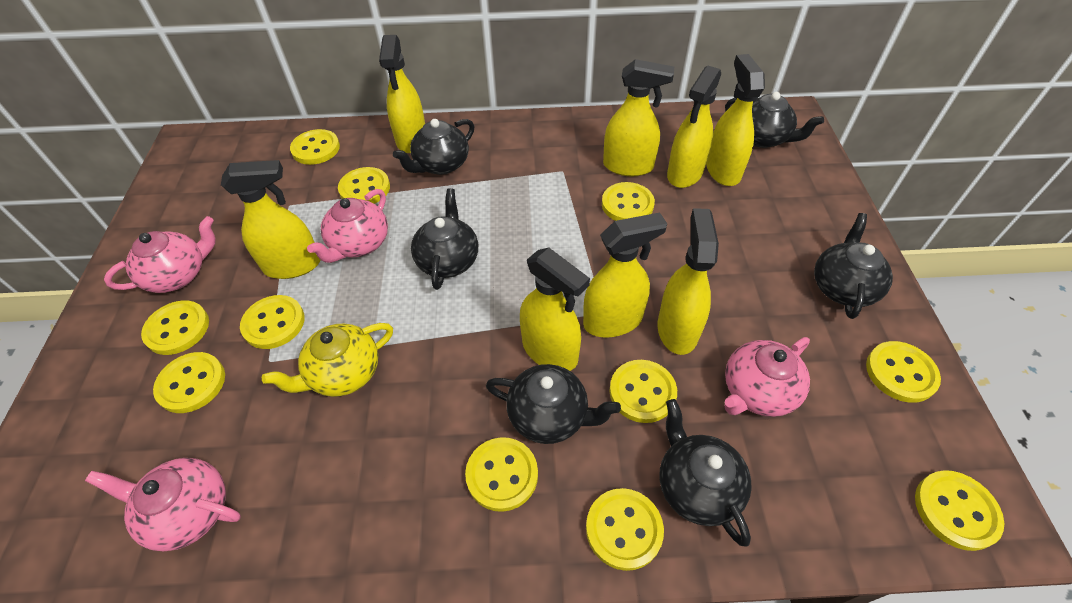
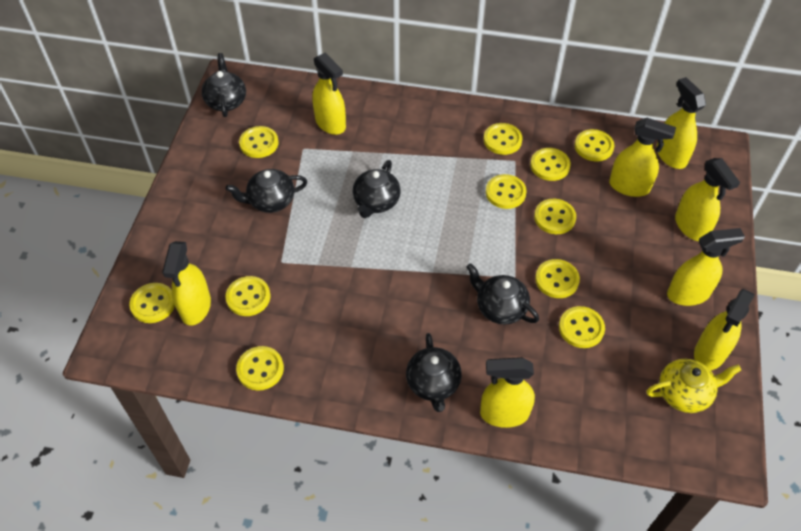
black teapot: 6 -> 5
pink teapot: 4 -> 0

